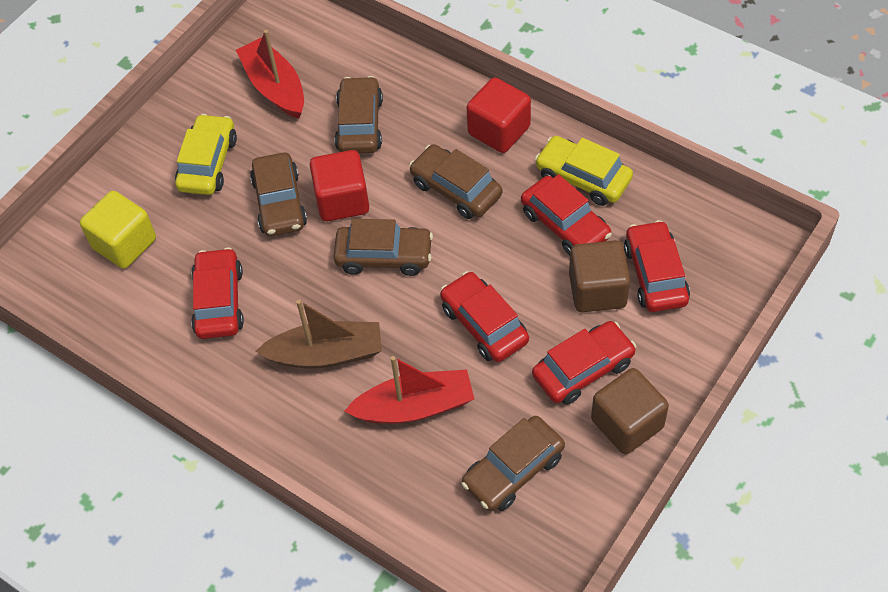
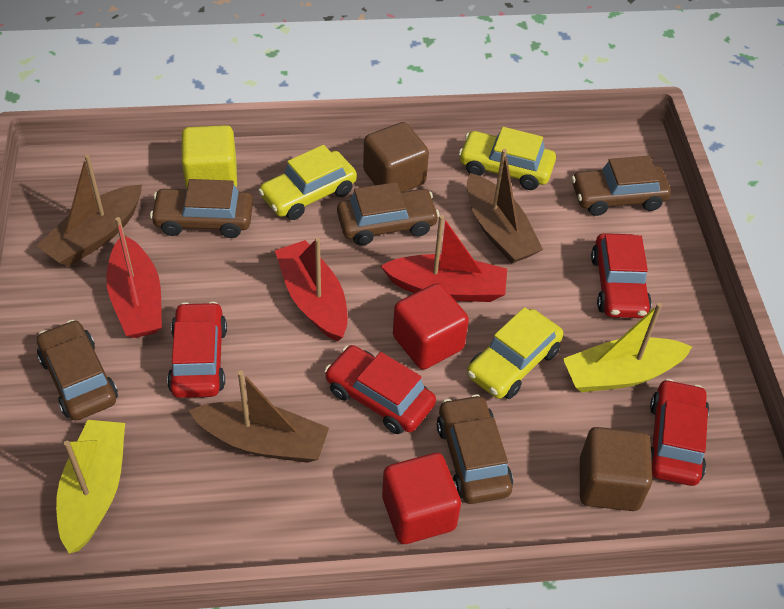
brown boat: 1 -> 3
red boat: 2 -> 3
red car: 5 -> 4
yellow boat: 0 -> 2
yellow car: 2 -> 3

